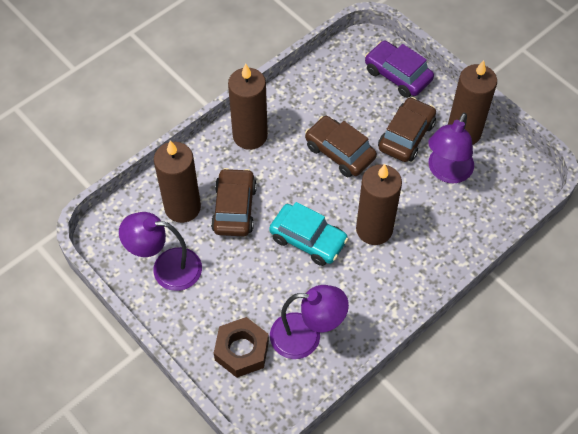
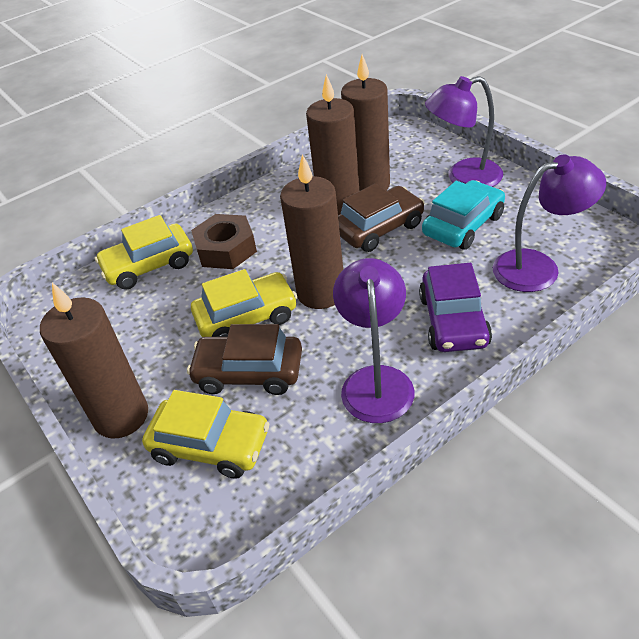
brown car: 3 -> 2
yellow car: 0 -> 3

